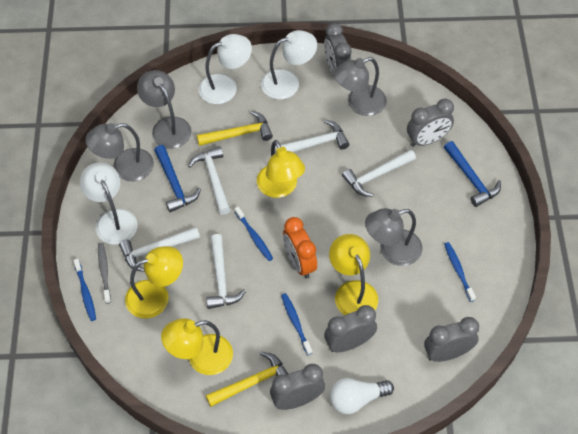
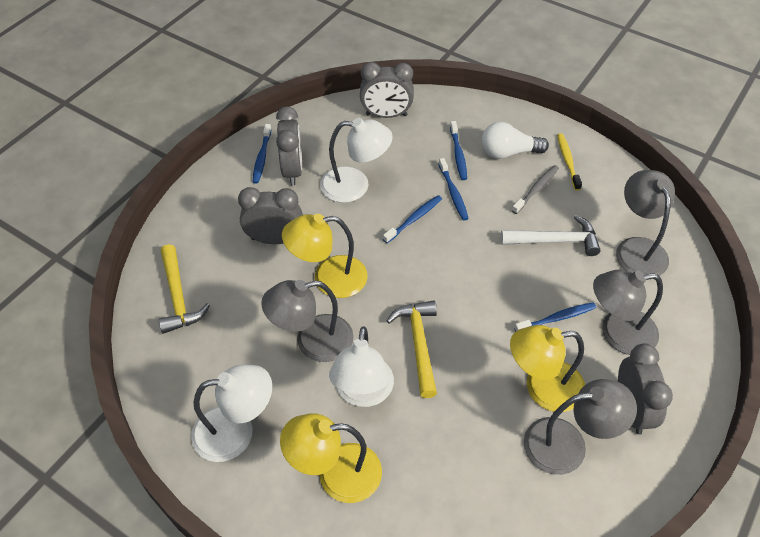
blue hammer: 2 -> 0
blue toothbrush: 4 -> 5
grey clock: 5 -> 4
orange clock: 1 -> 0
white hammer: 5 -> 1
yellow lamp: 4 -> 3
yellow toothbrush: 0 -> 1

